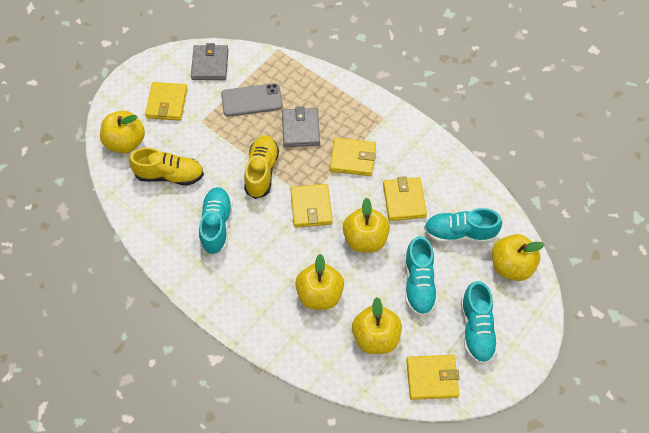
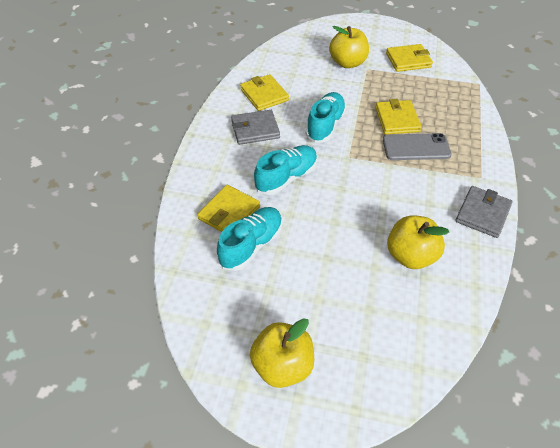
turquoise shoe: 4 -> 3
yellow apple: 5 -> 3
yellow shoe: 2 -> 0
yellow wallet: 5 -> 4

